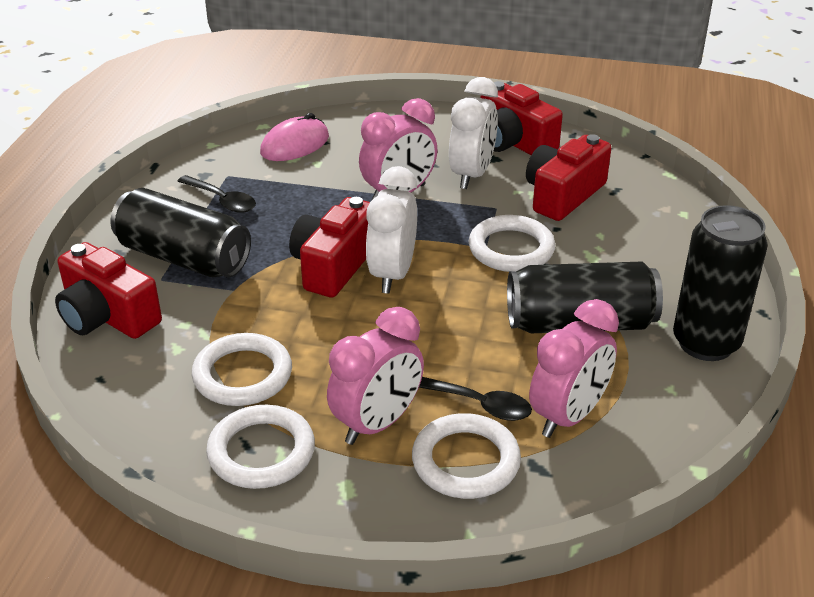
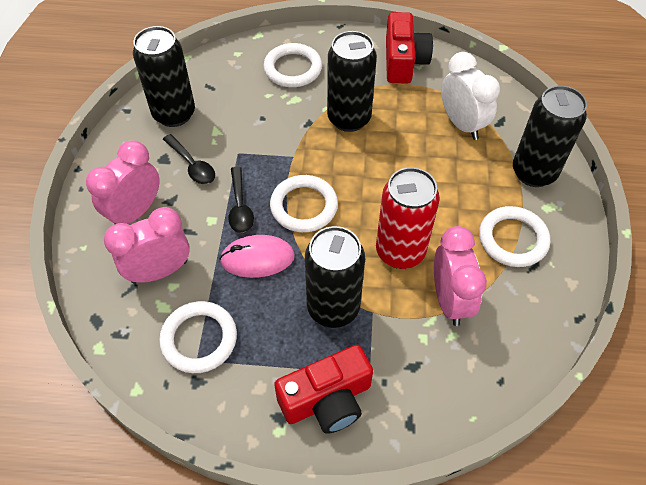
black can: 3 -> 4
red camera: 4 -> 2
red can: 0 -> 1
white clock: 2 -> 1

